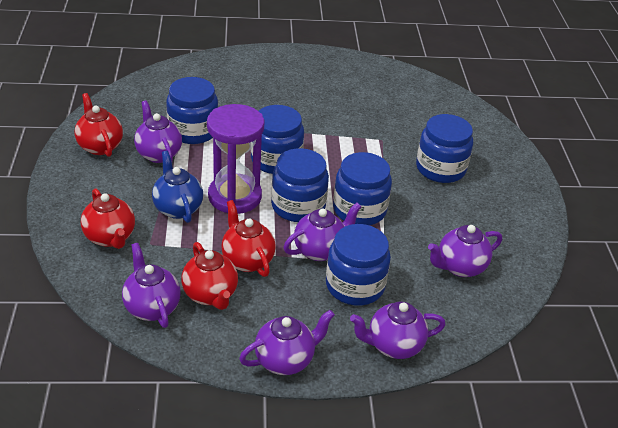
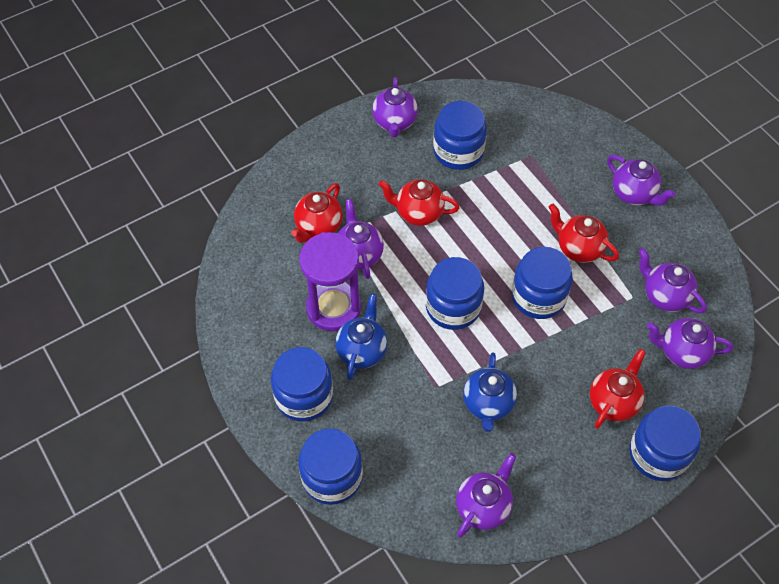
blue teapot: 1 -> 2

